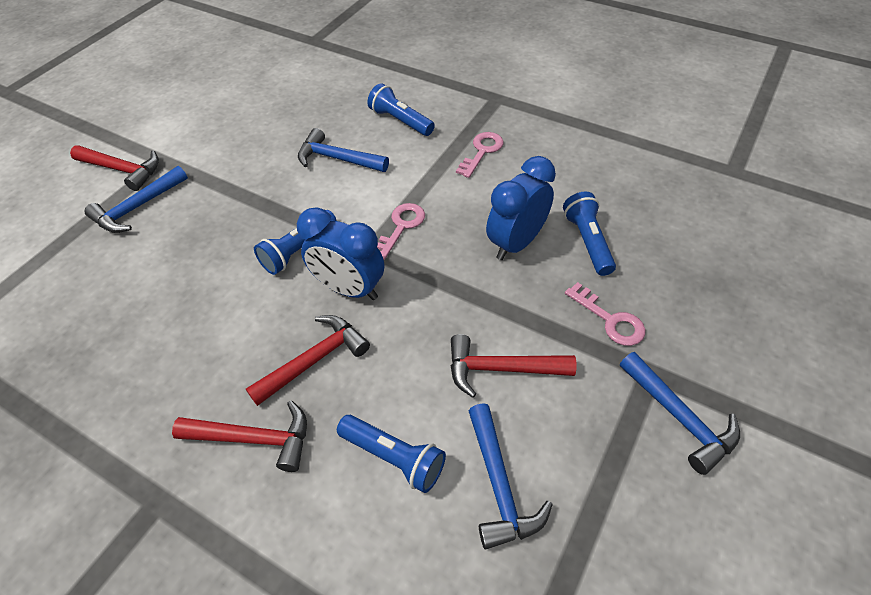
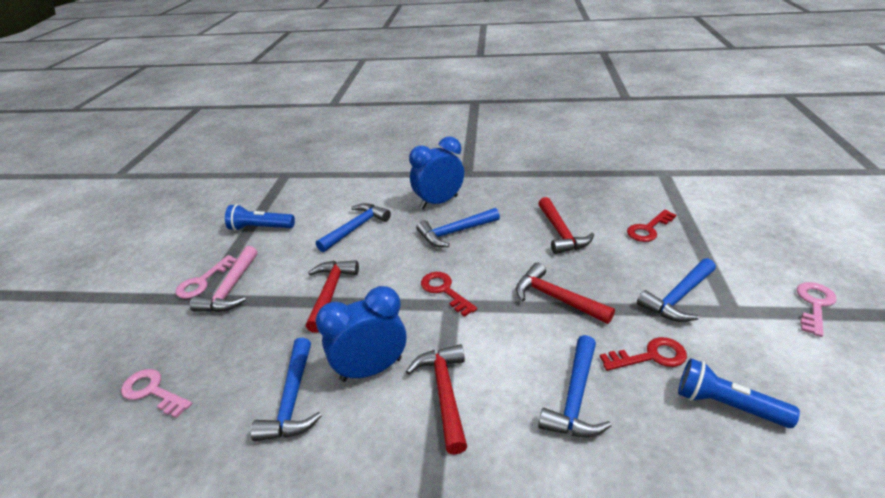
blue flashlight: 4 -> 2
blue hammer: 4 -> 5
pink hammer: 0 -> 1
red key: 0 -> 3

